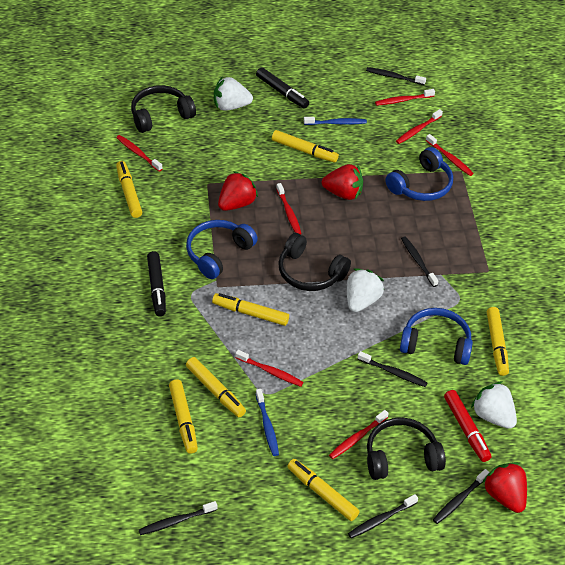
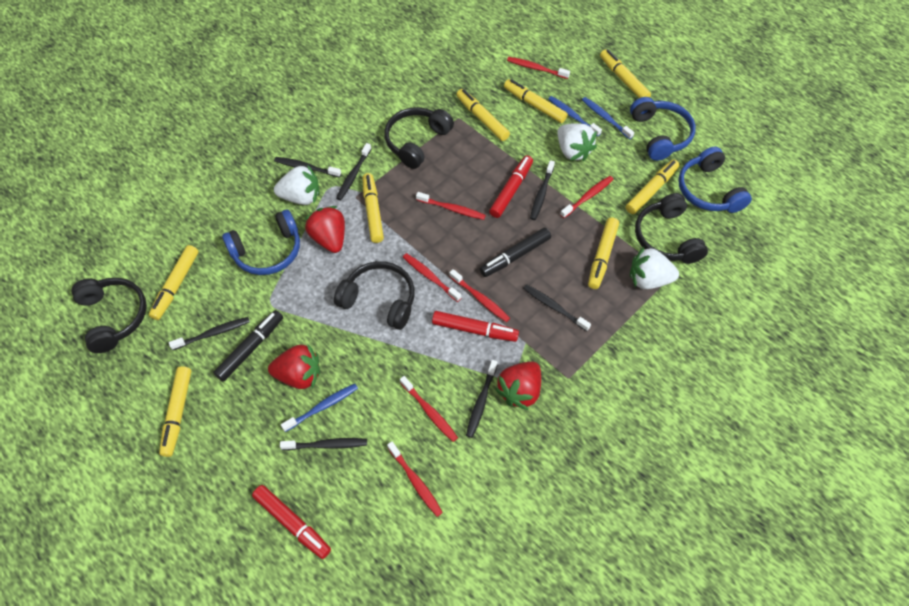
black headphones: 3 -> 4
black toothbrush: 6 -> 7
blue toothbrush: 2 -> 3
red marker: 1 -> 3
yellow marker: 7 -> 8

